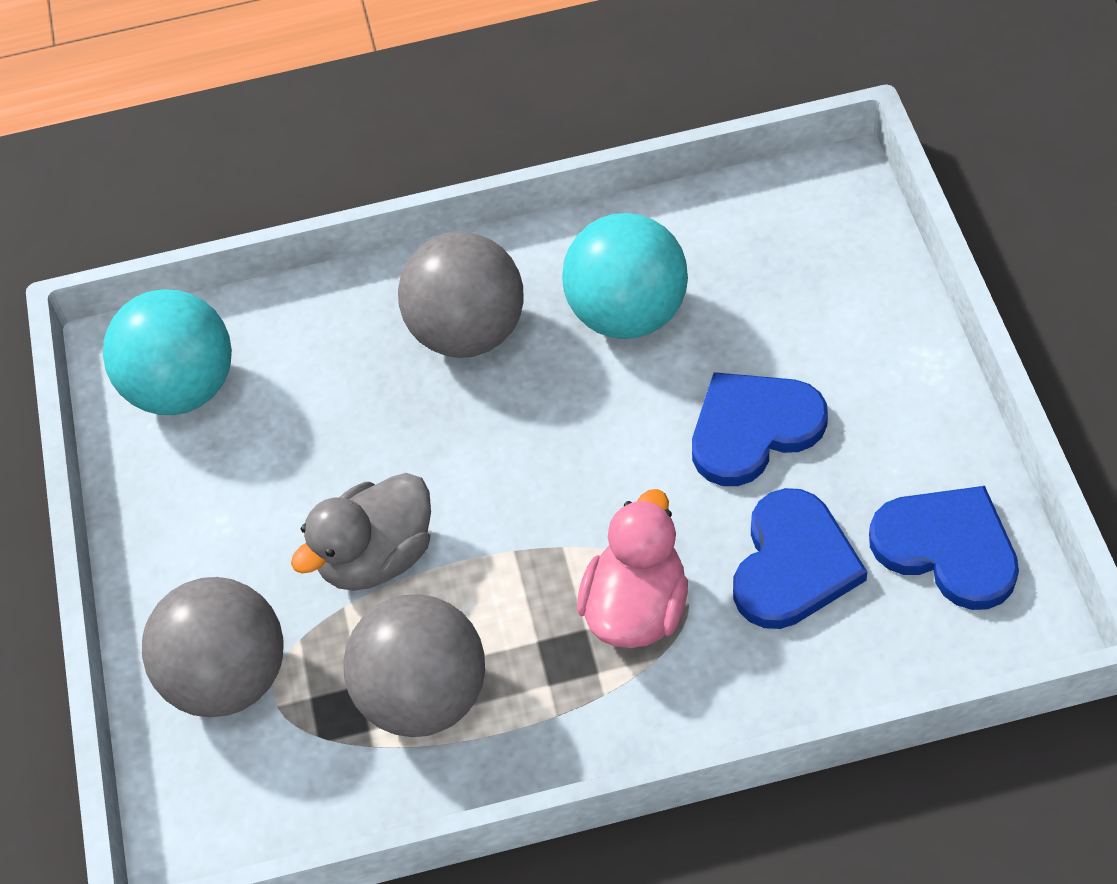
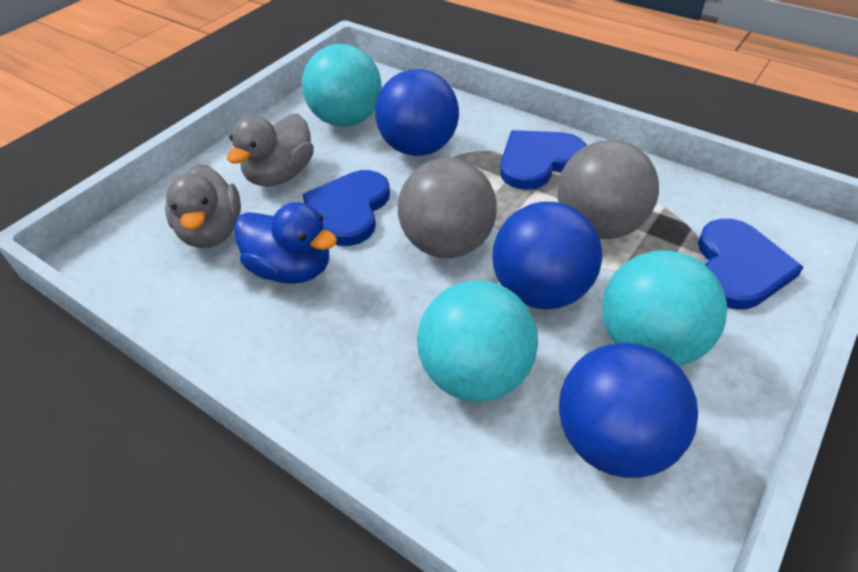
blue ball: 0 -> 3
blue duck: 0 -> 1
grey ball: 3 -> 2
grey duck: 1 -> 2
pink duck: 1 -> 0
turquoise ball: 2 -> 3

